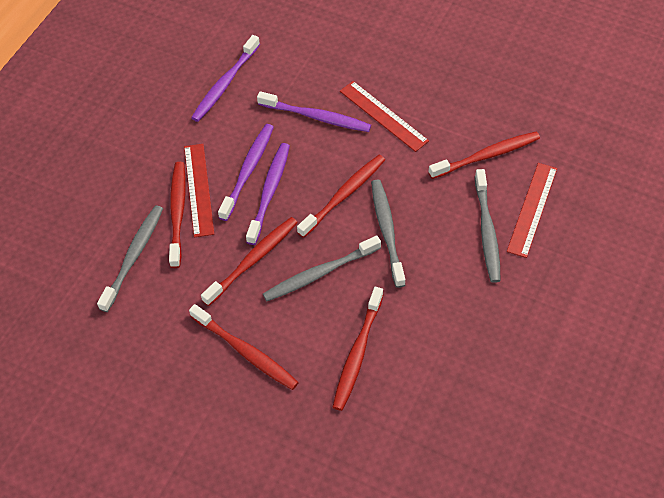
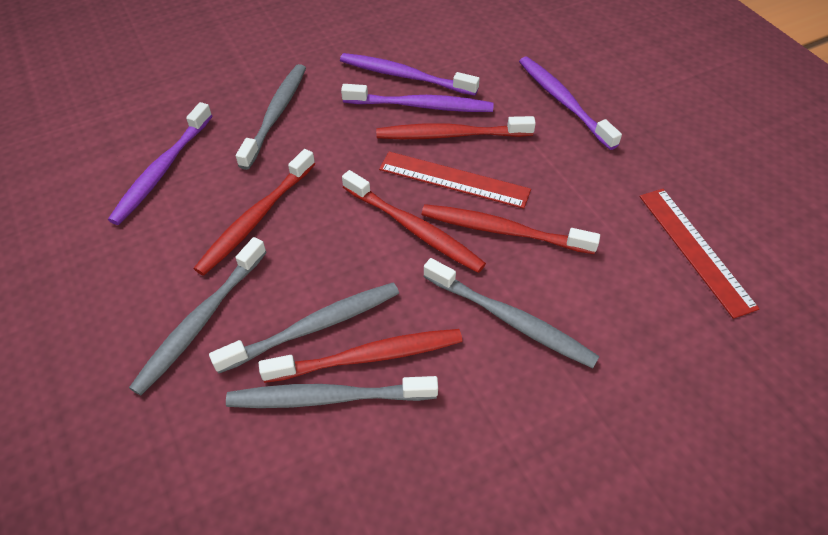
grey toothbrush: 4 -> 5
red ruler: 3 -> 2
red toothbrush: 6 -> 5

